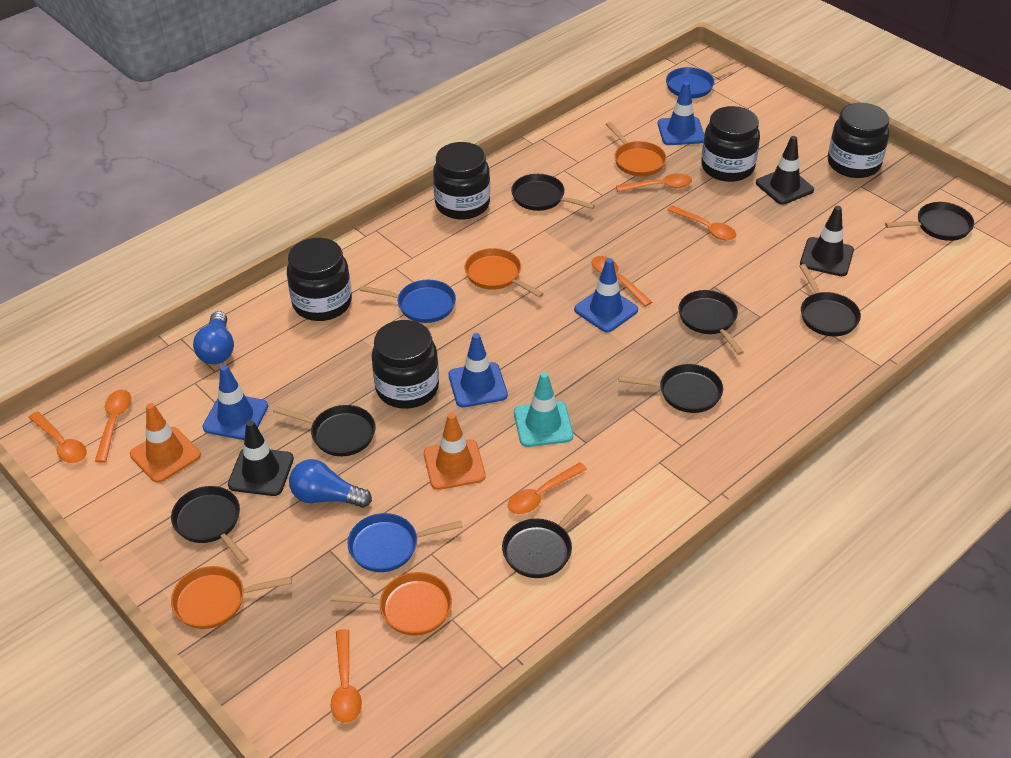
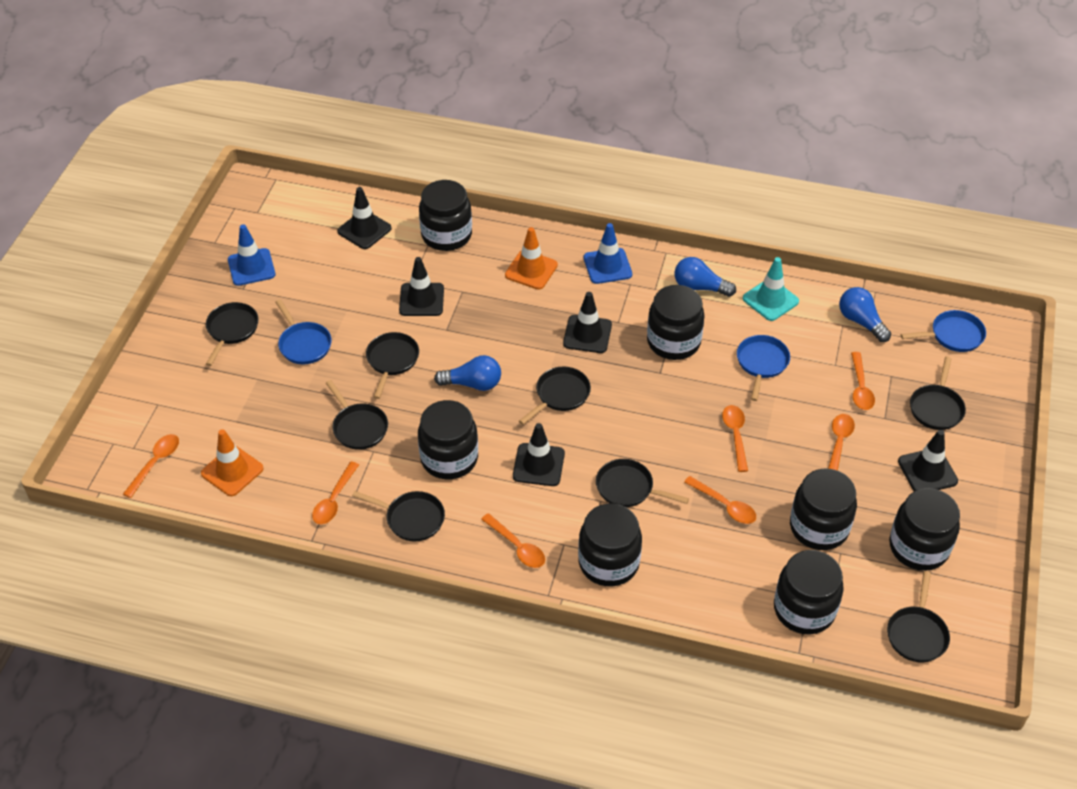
black jar: 5 -> 7
black traffic cone: 3 -> 5
blue light bulb: 2 -> 3
blue traffic cone: 4 -> 2
orange pan: 4 -> 0

